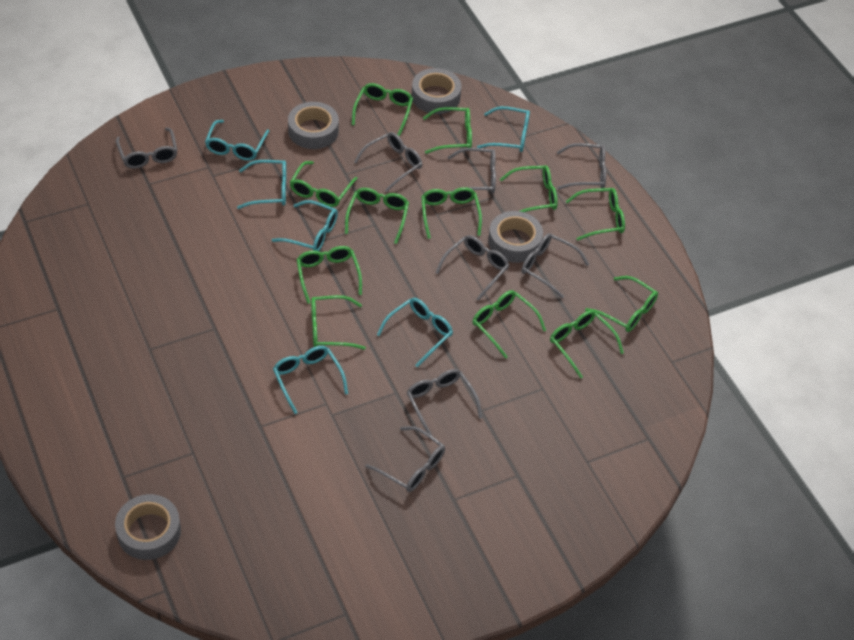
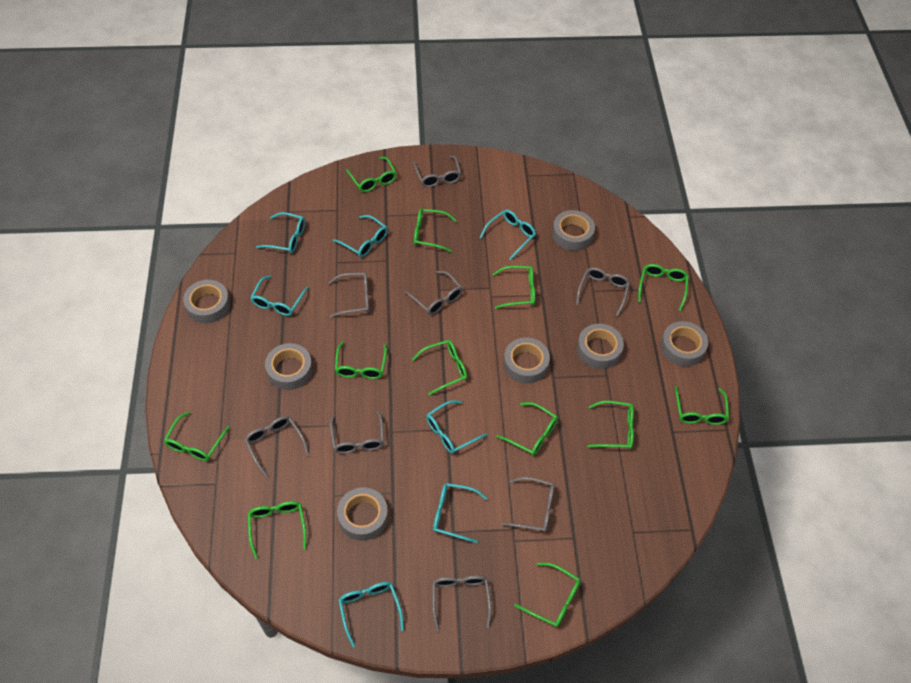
grey tape: 4 -> 7
turquoise glasses: 6 -> 7

